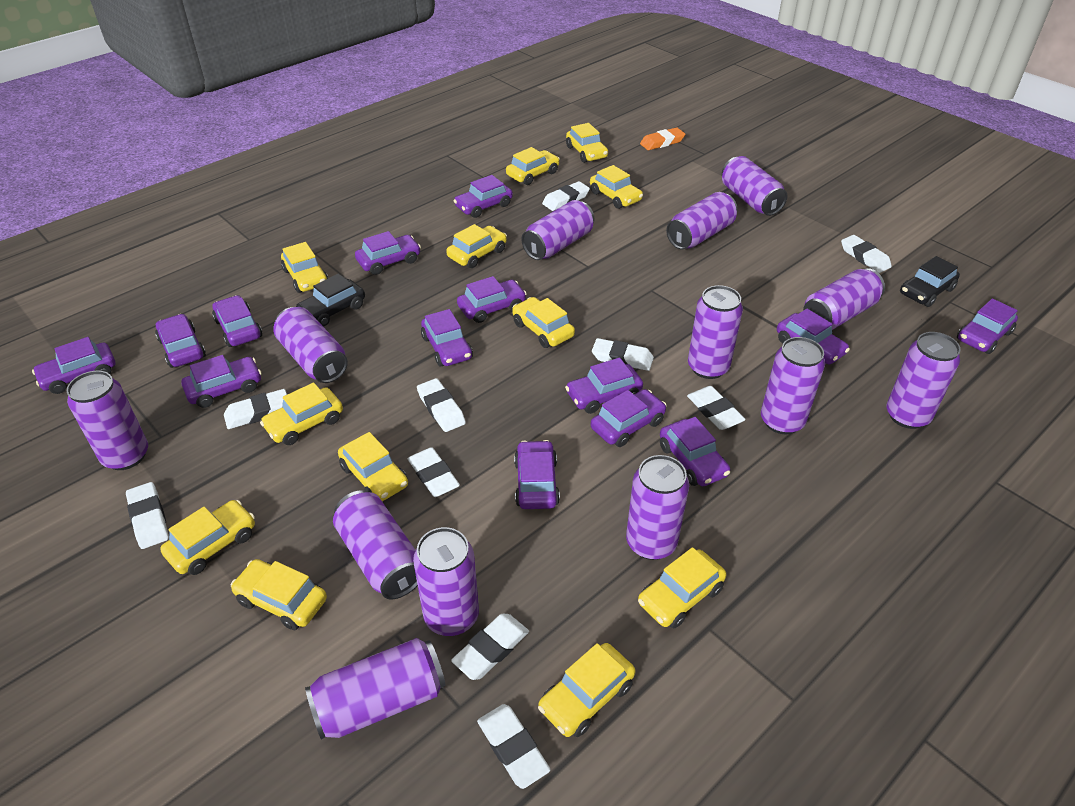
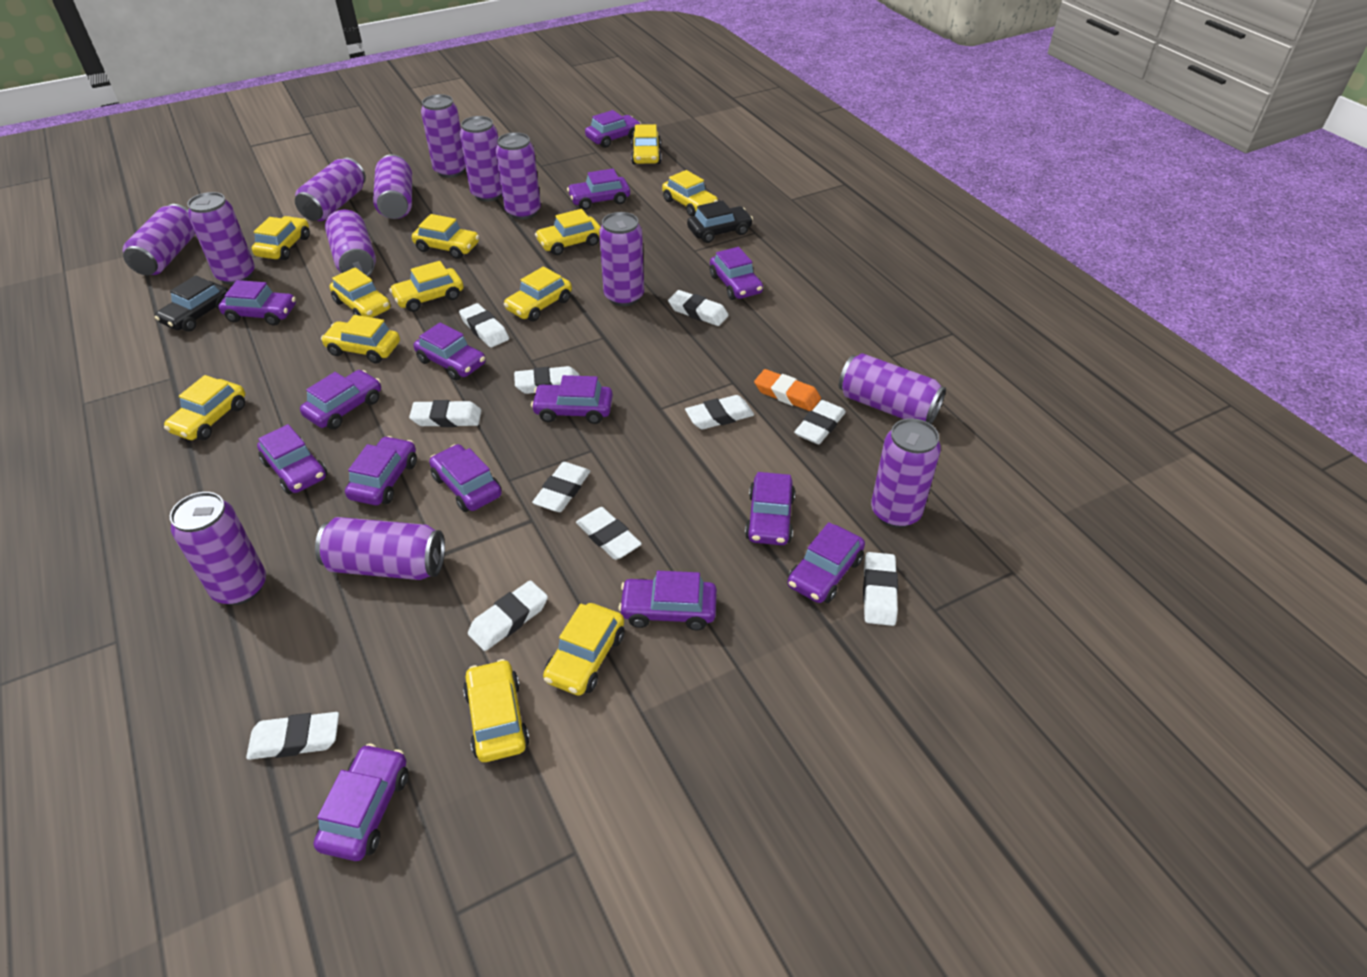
white eraser: 10 -> 11

